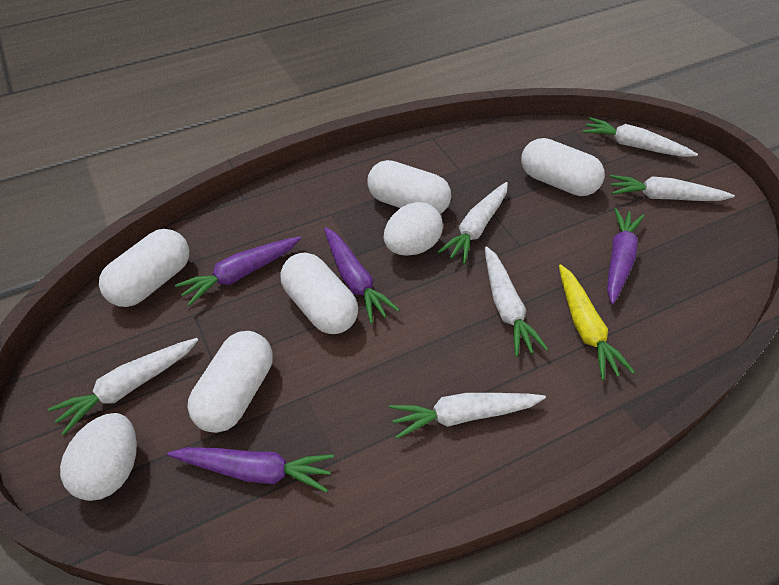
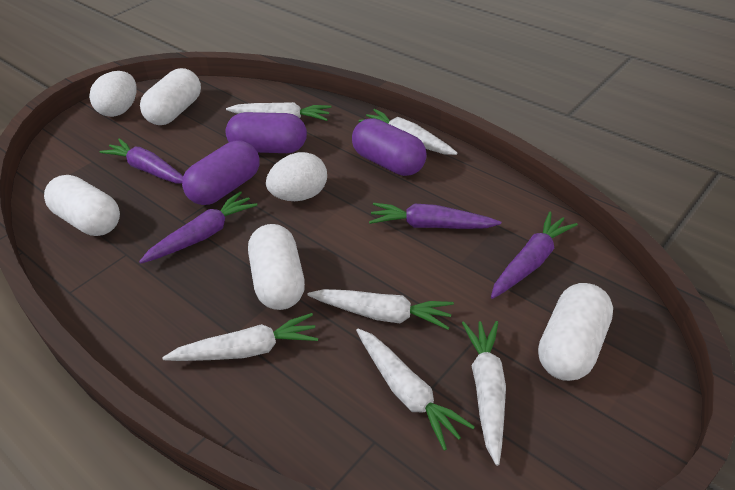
purple capsule: 0 -> 3
white capsule: 5 -> 4
yellow carrot: 1 -> 0

